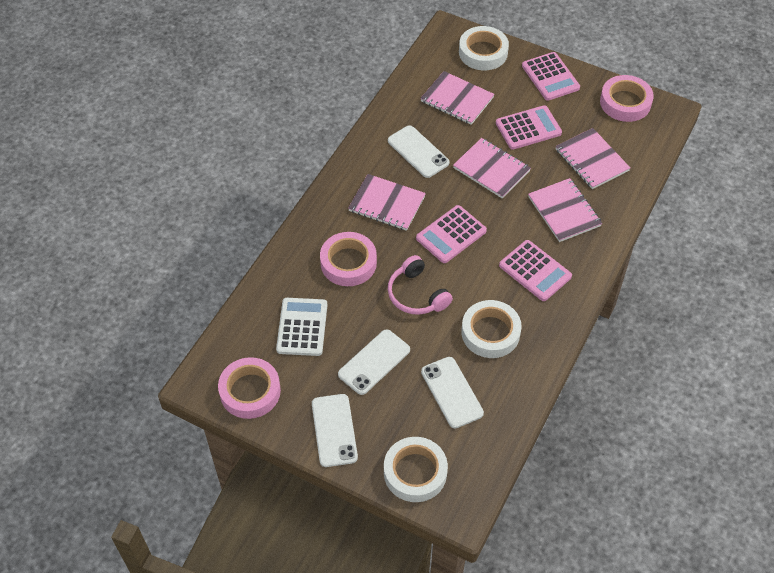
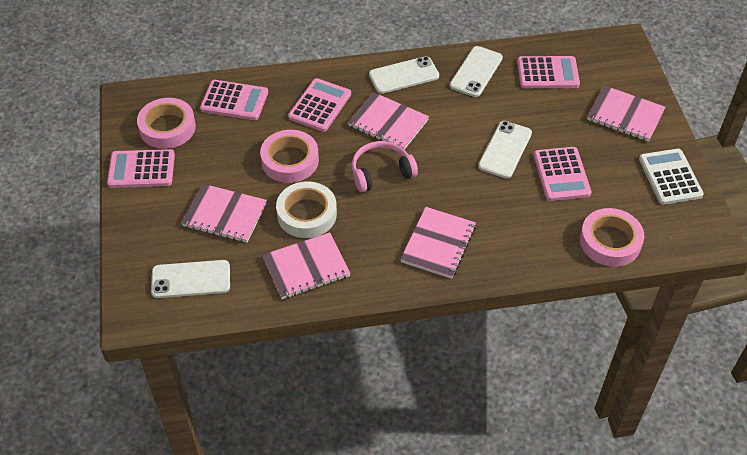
pink calculator: 4 -> 5
white tape: 3 -> 1

